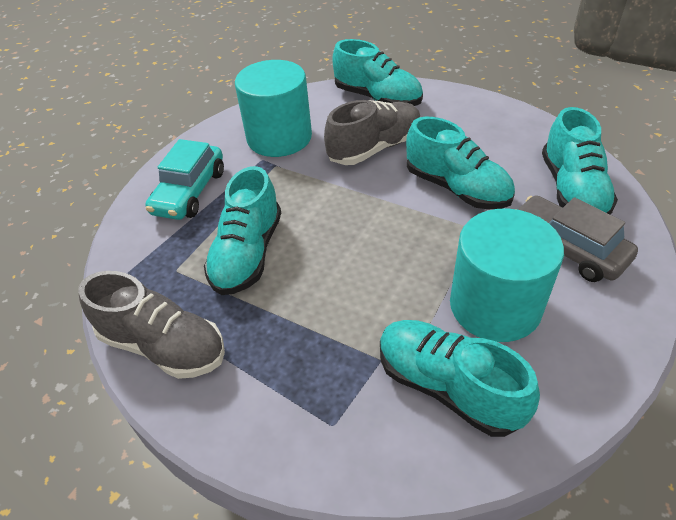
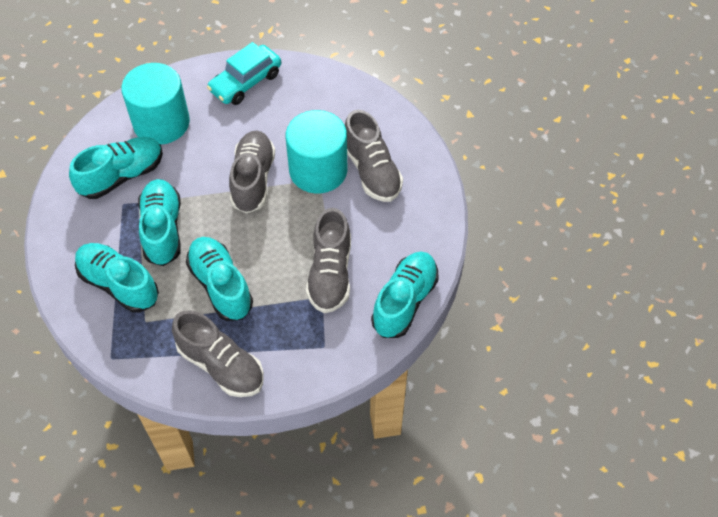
grey car: 1 -> 0
grey shoe: 2 -> 4

